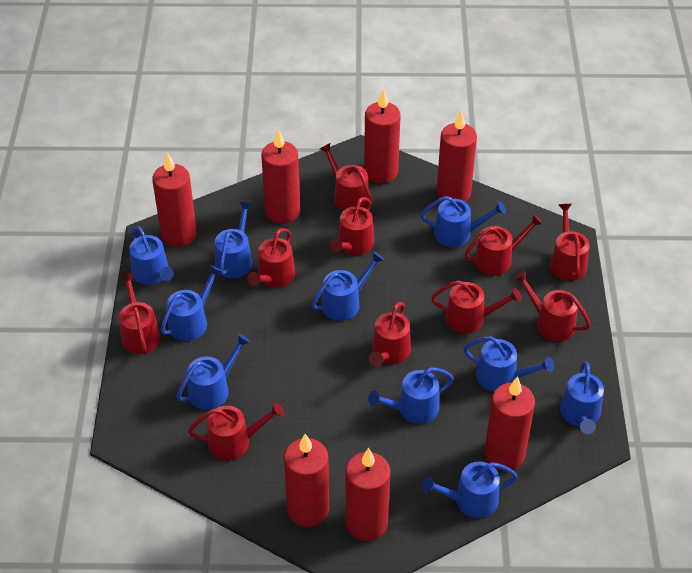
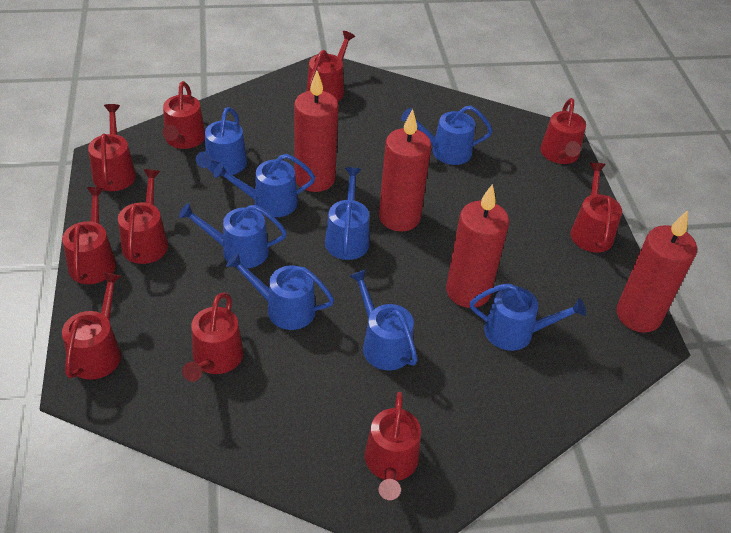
blue watering can: 10 -> 8
red candle: 7 -> 4

